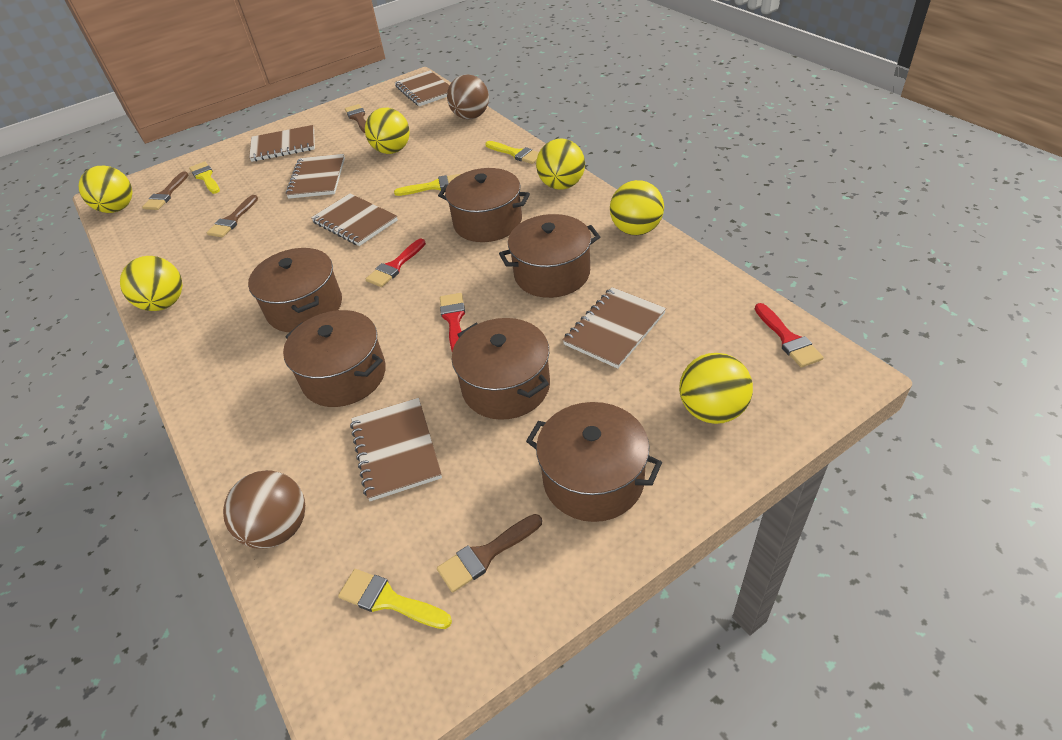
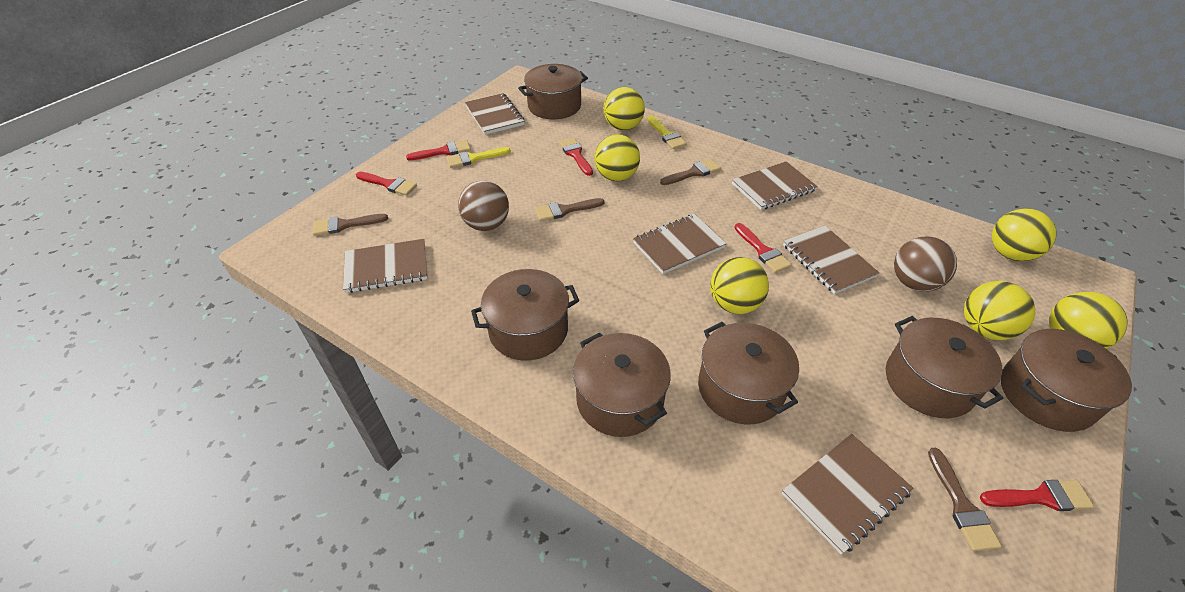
red brush: 3 -> 5
yellow brush: 4 -> 2

